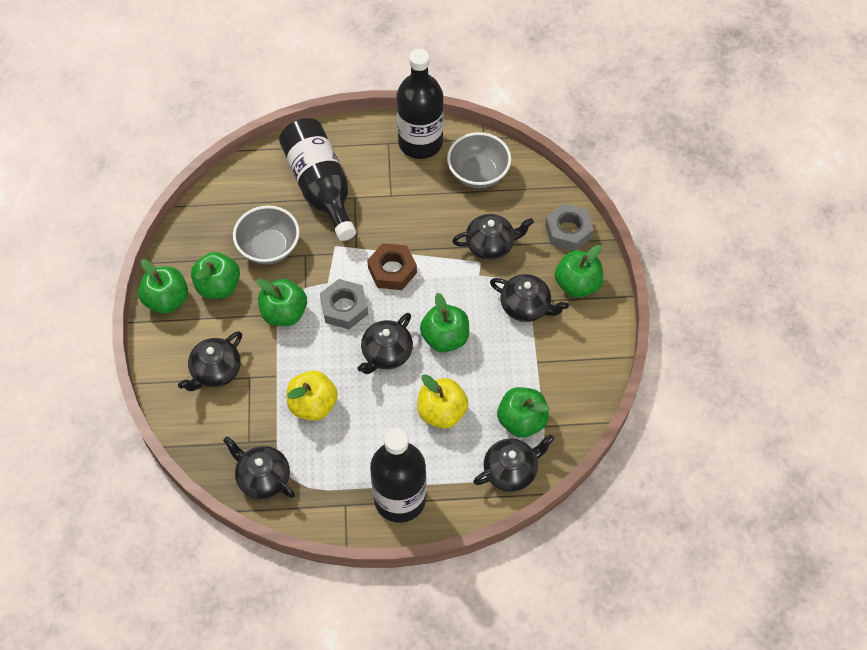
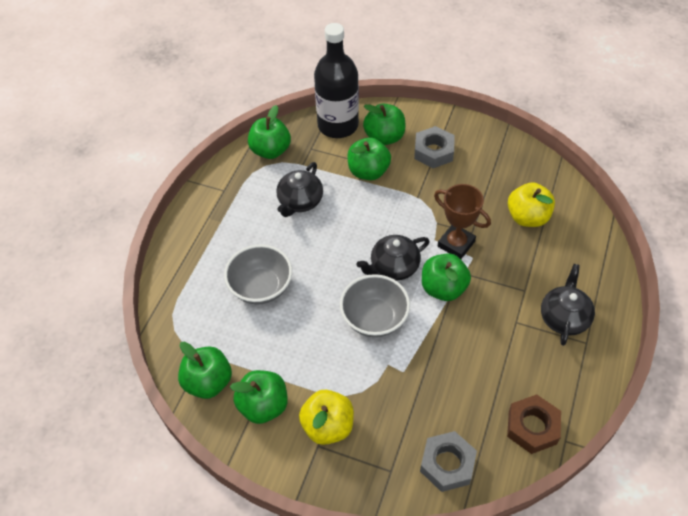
black bottle: 3 -> 1
black teapot: 6 -> 3
brown trophy: 0 -> 1

